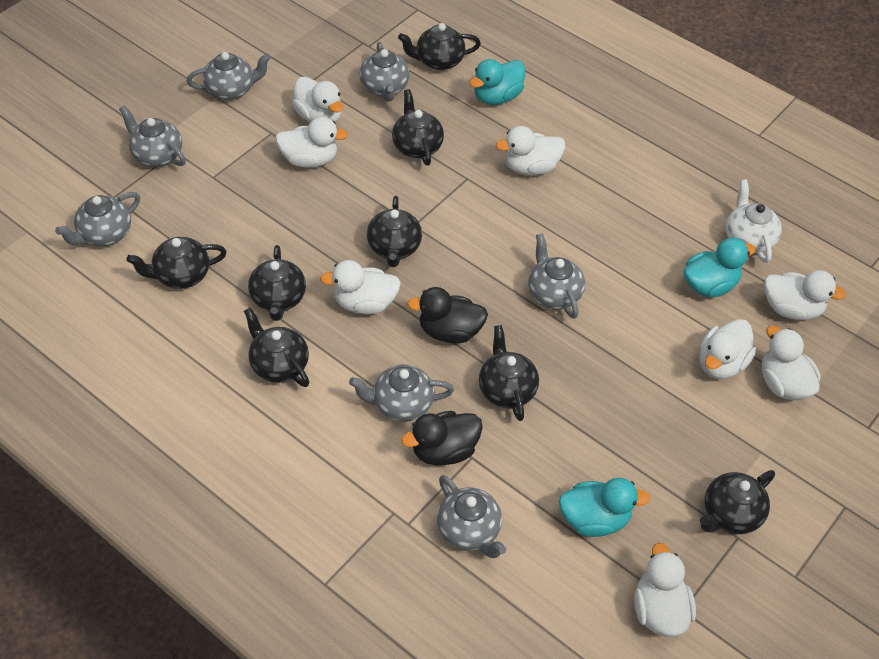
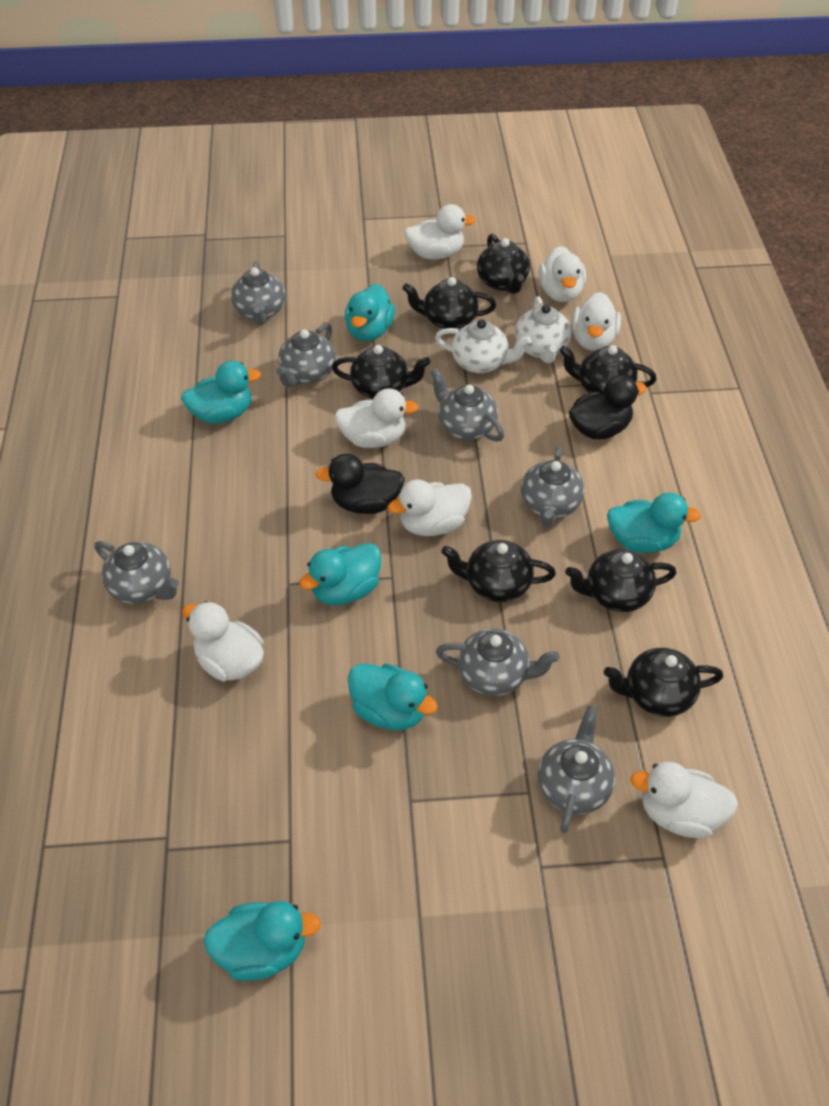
black teapot: 8 -> 7
turquoise duck: 3 -> 6
white duck: 8 -> 7
white teapot: 1 -> 2

